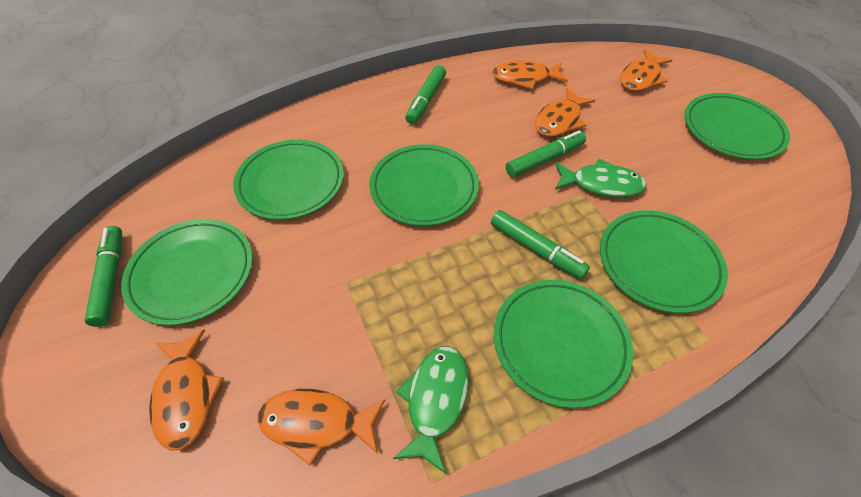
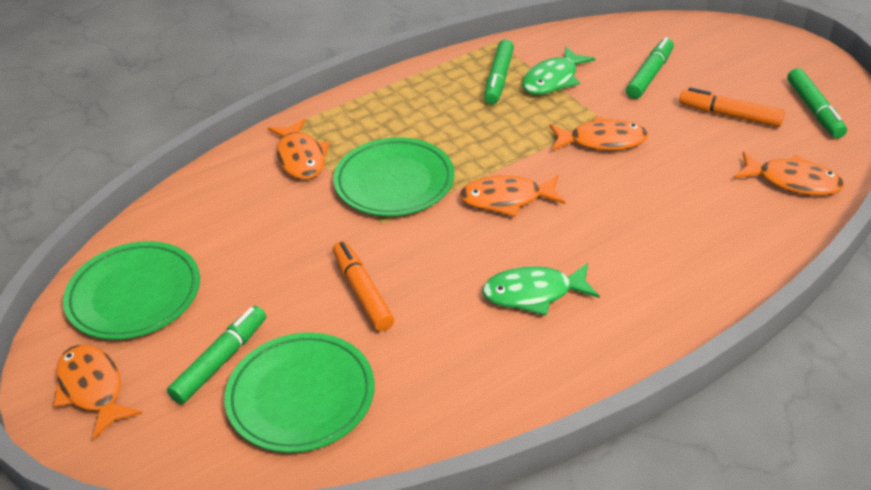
green plate: 6 -> 3
orange marker: 0 -> 2

